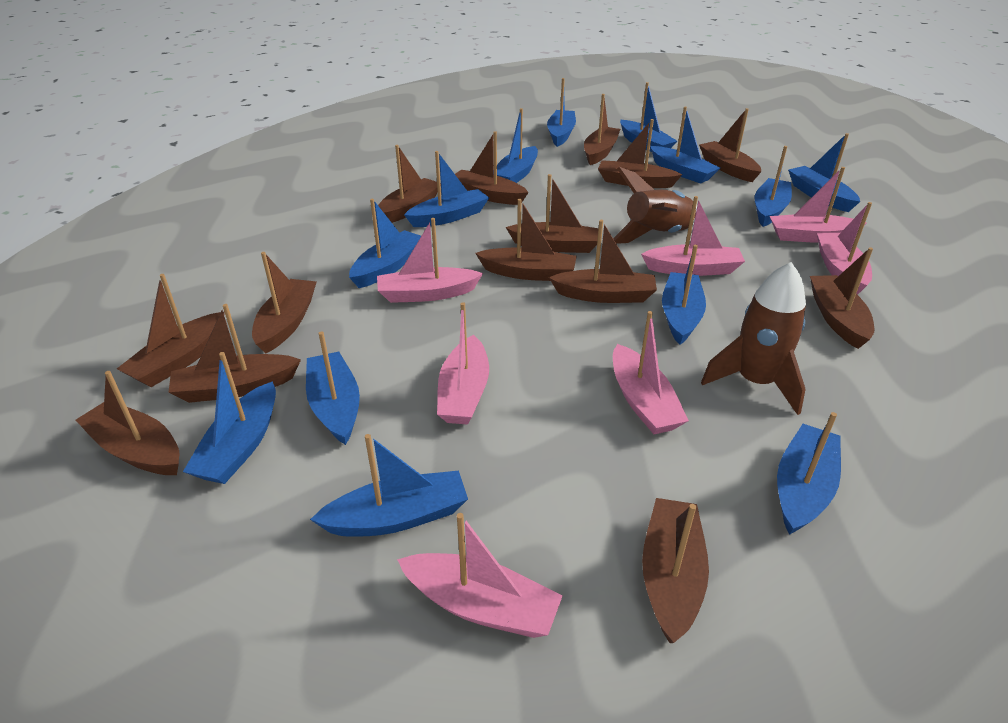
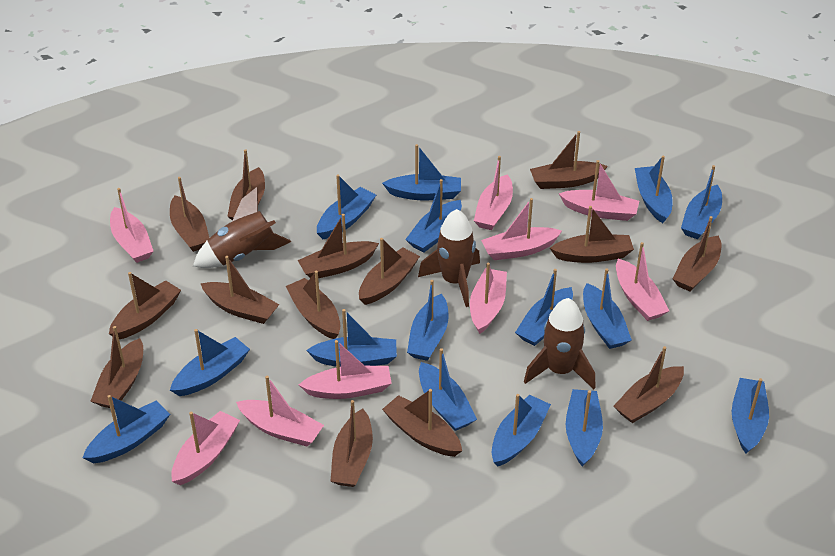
blue boat: 13 -> 15
brown rocket: 2 -> 3
pink boat: 7 -> 9

